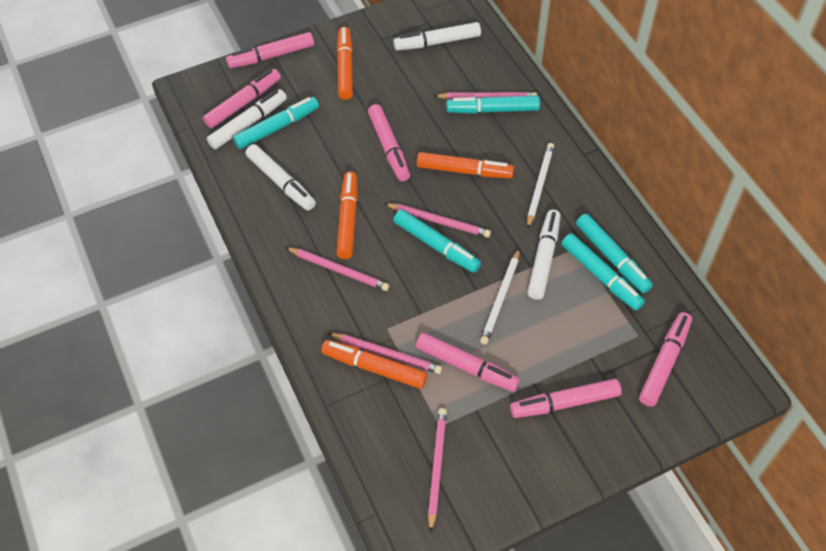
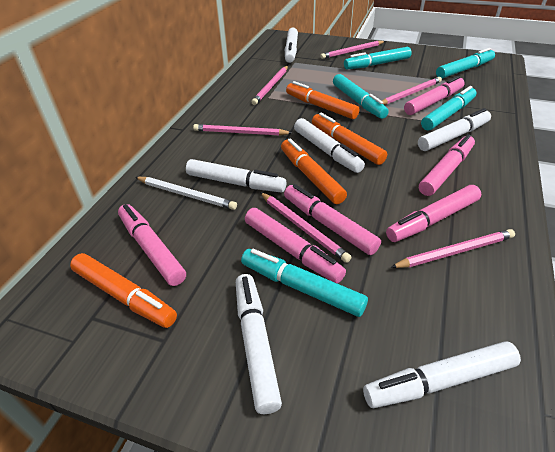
pink pencil: 5 -> 6
white marker: 4 -> 6
white pencil: 2 -> 1

